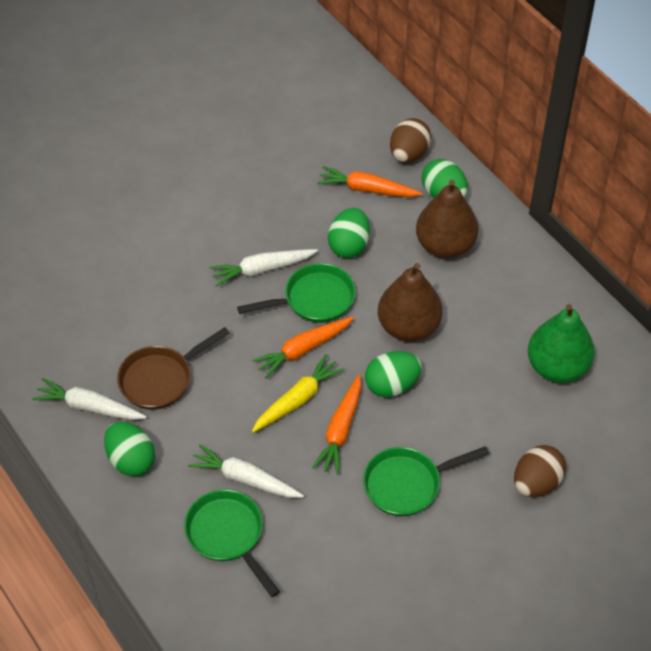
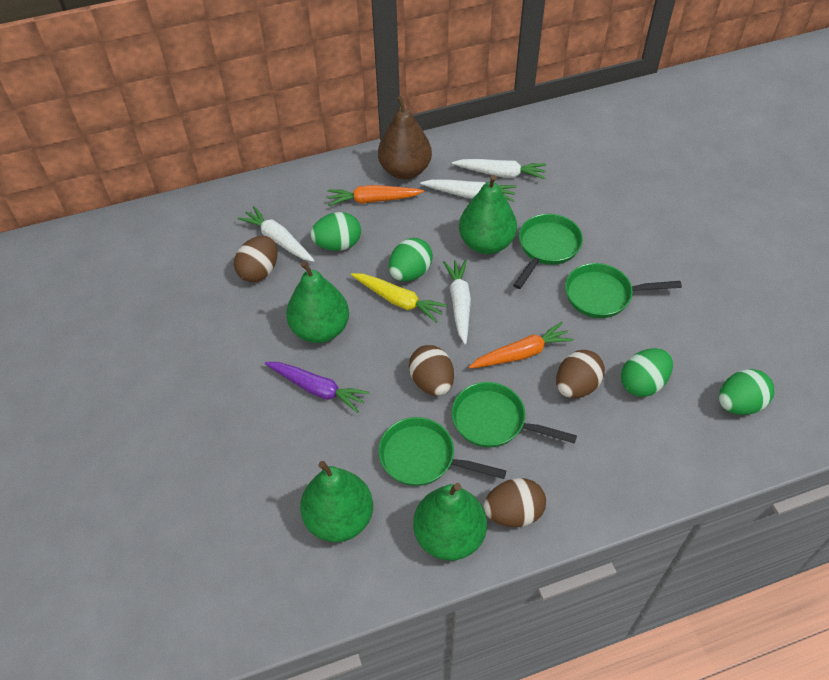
brown egg: 2 -> 4
brown pan: 1 -> 0
brown pear: 2 -> 1
green pan: 3 -> 4
green pear: 1 -> 4
orange carrot: 3 -> 2
purple carrot: 0 -> 1
white carrot: 3 -> 4

